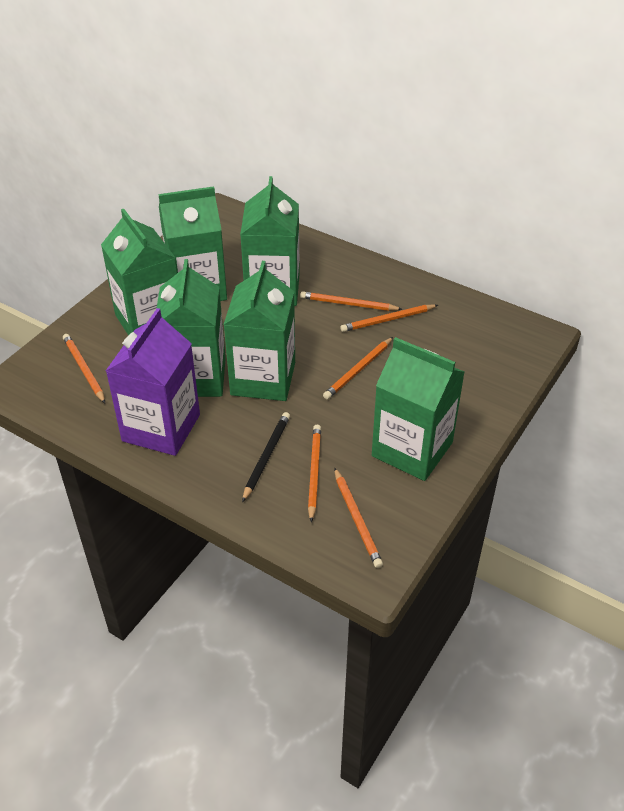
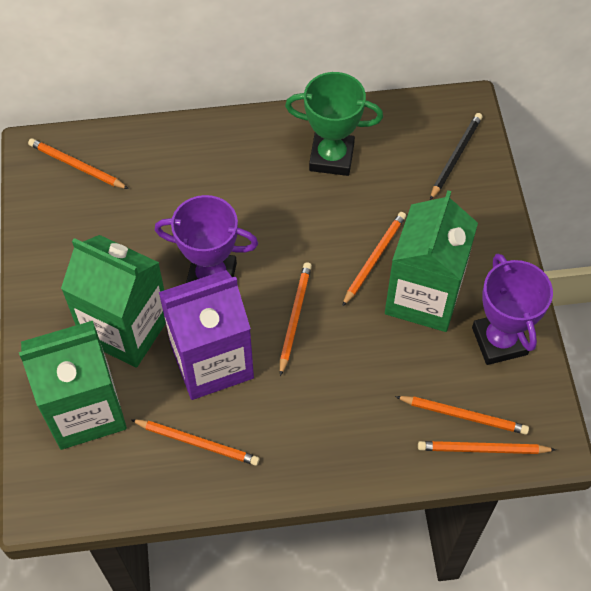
green carton: 6 -> 3
green trophy: 0 -> 1
purple trophy: 0 -> 2

